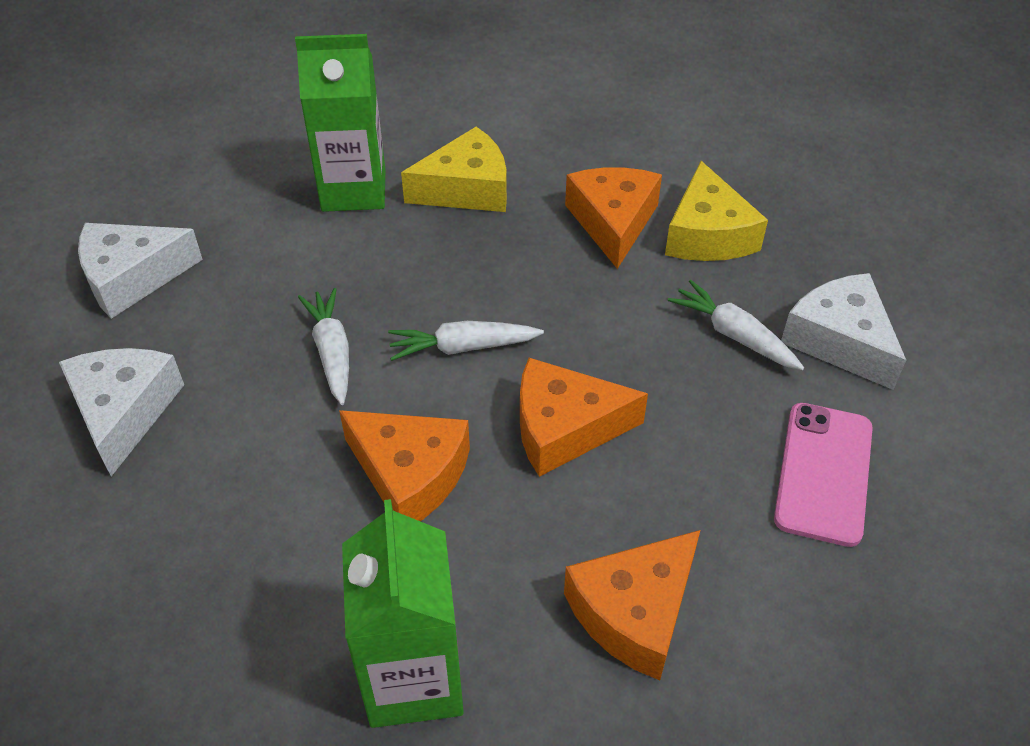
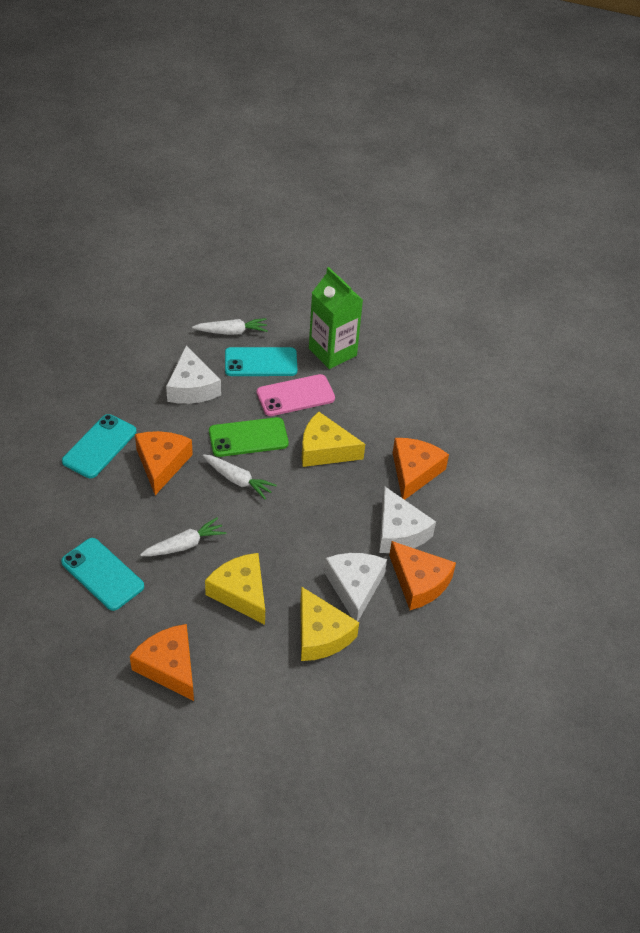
green carton: 2 -> 1
green phone: 0 -> 1
turquoise phone: 0 -> 3
yellow cheese: 2 -> 3

